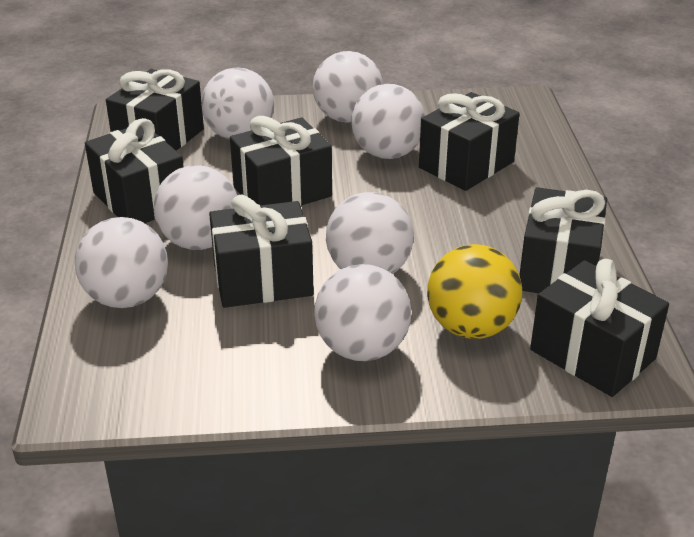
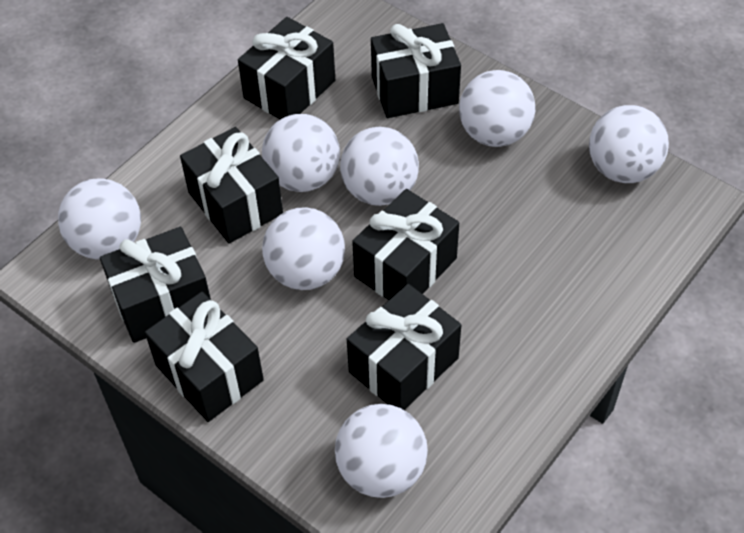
yellow ball: 1 -> 0

